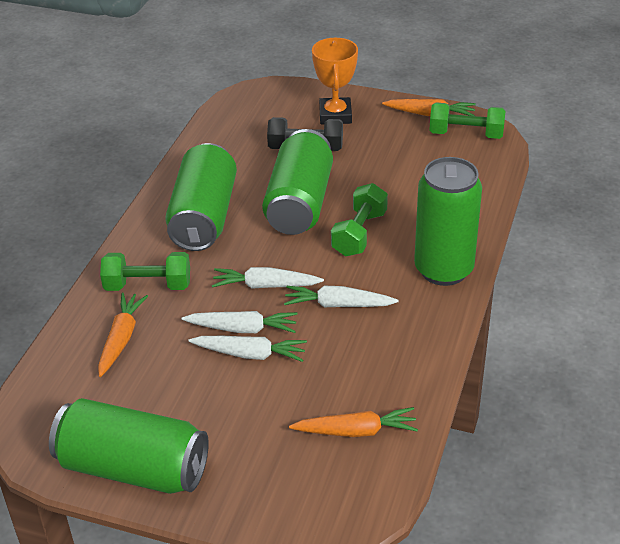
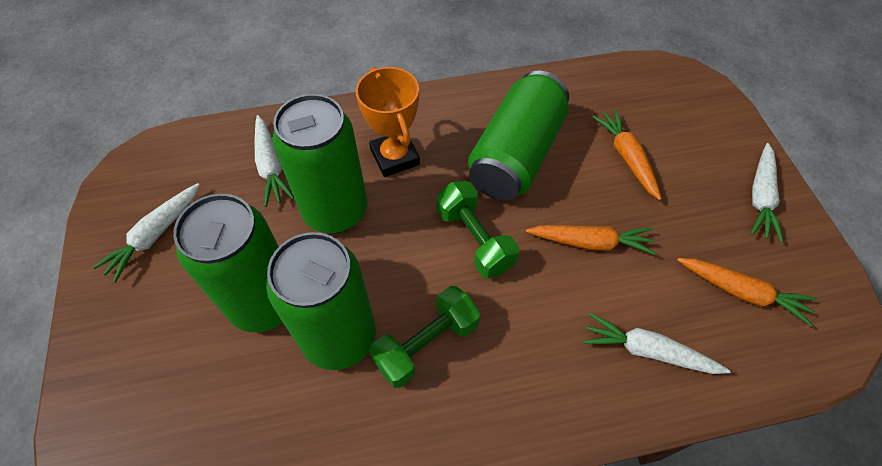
black dumbbell: 1 -> 0
green dumbbell: 3 -> 2

